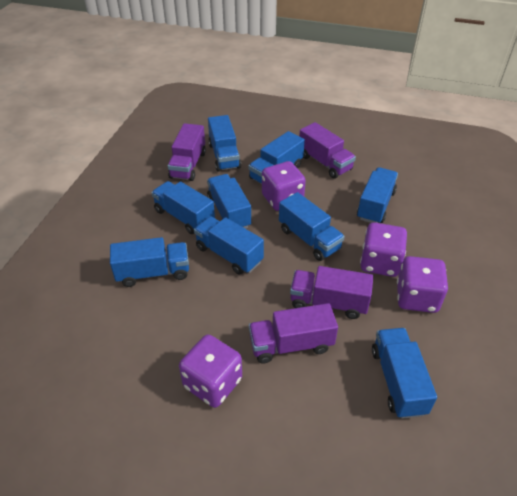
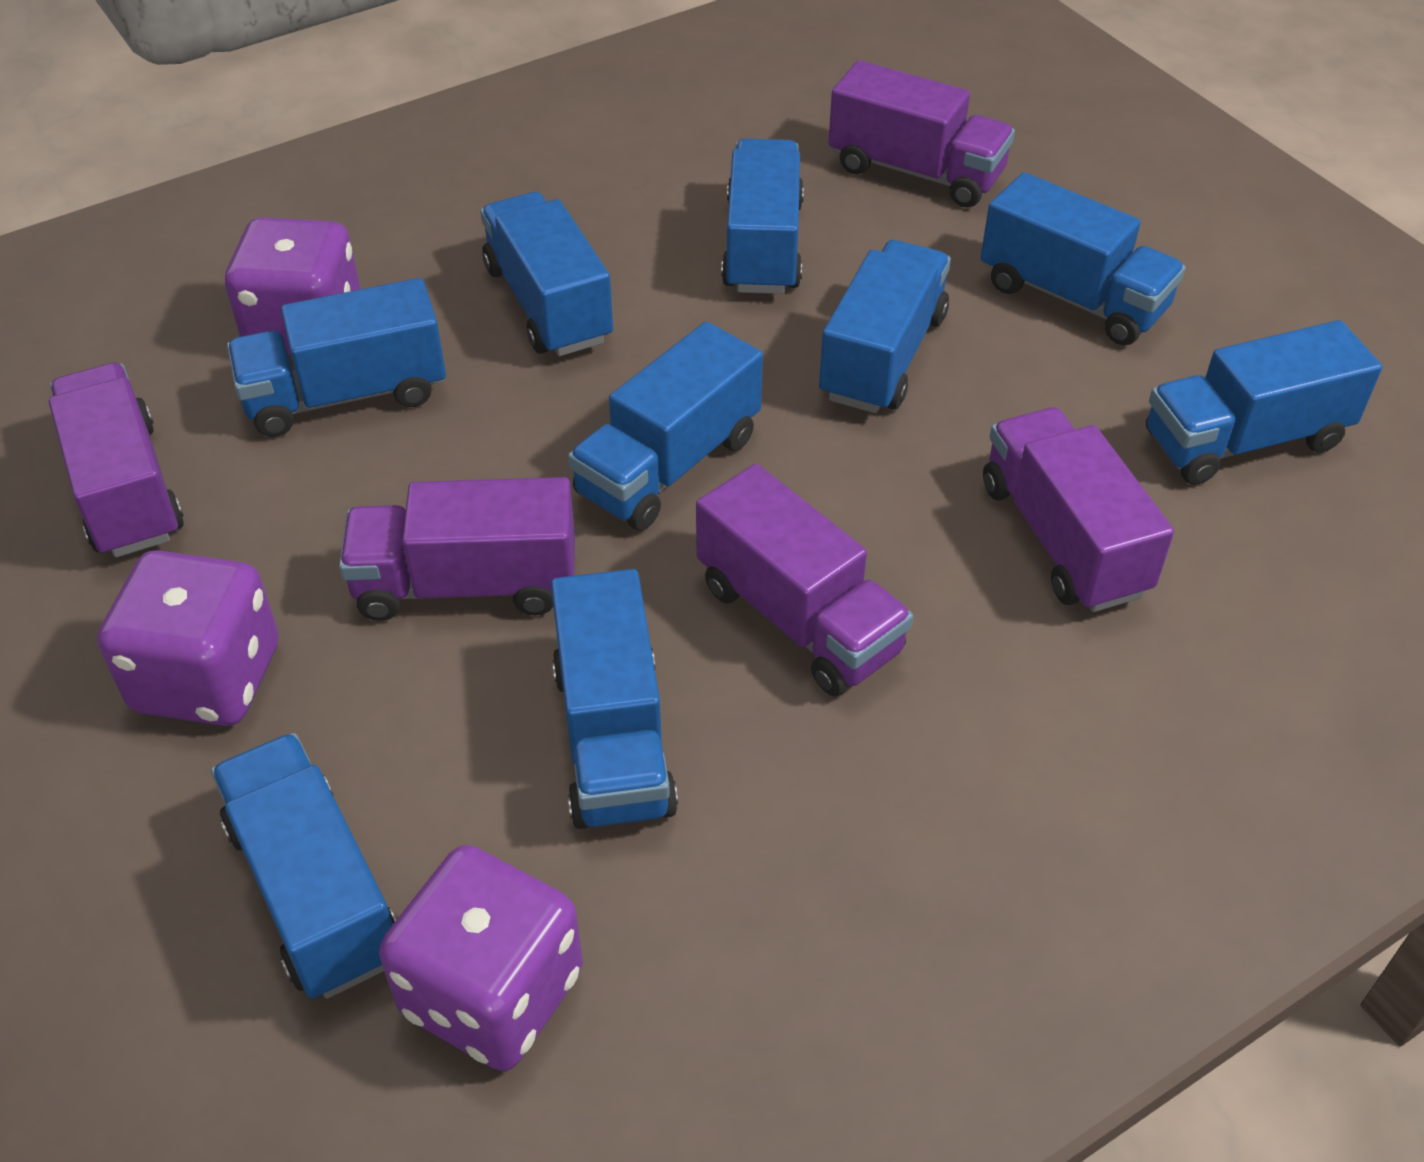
purple dice: 4 -> 3
purple truck: 4 -> 5

